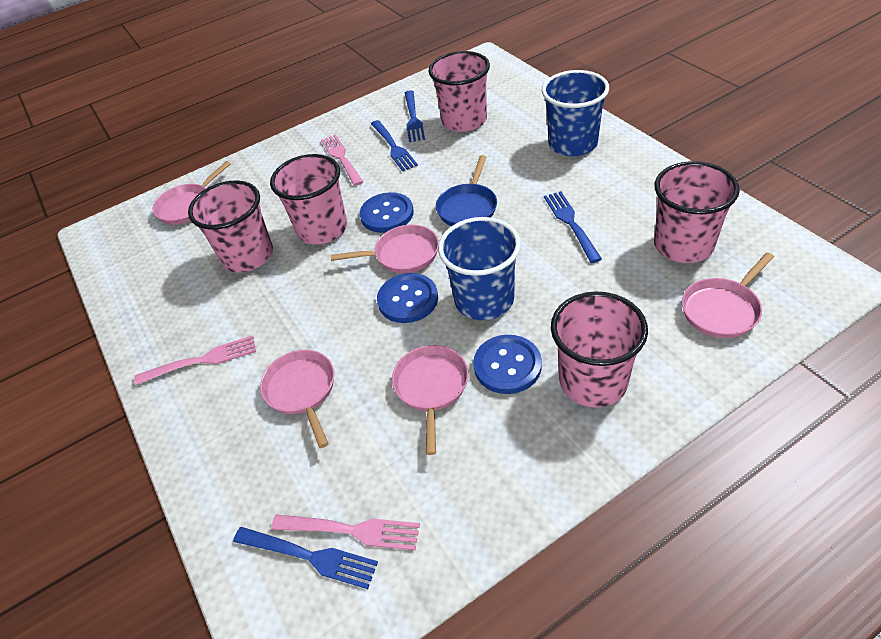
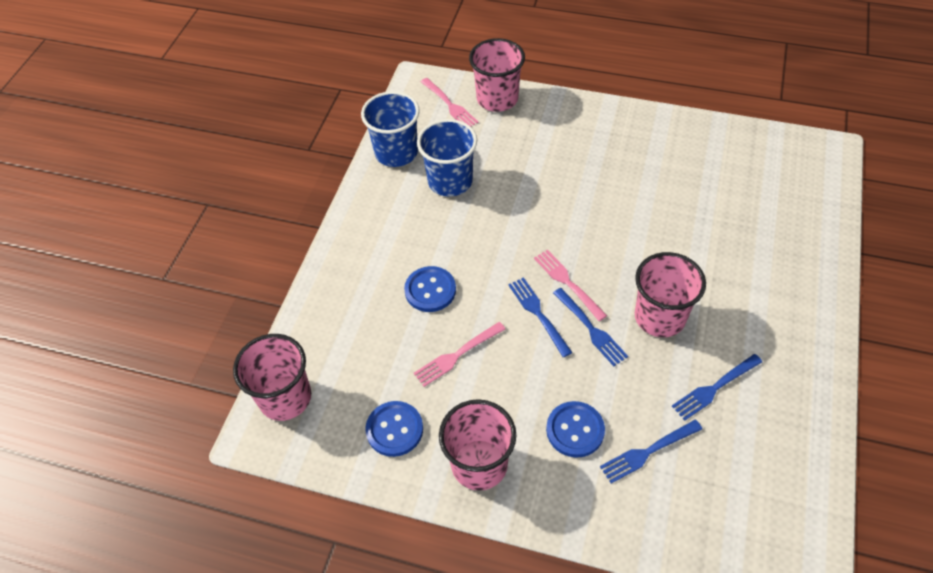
blue pan: 1 -> 0
pink cup: 5 -> 4
pink pan: 5 -> 0

